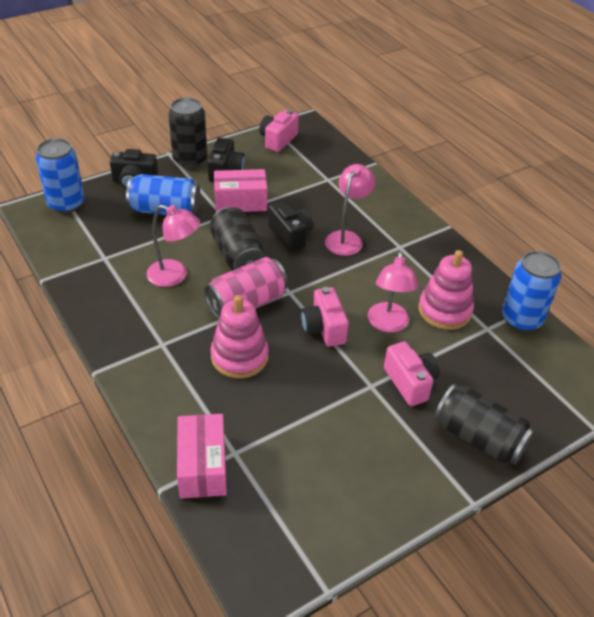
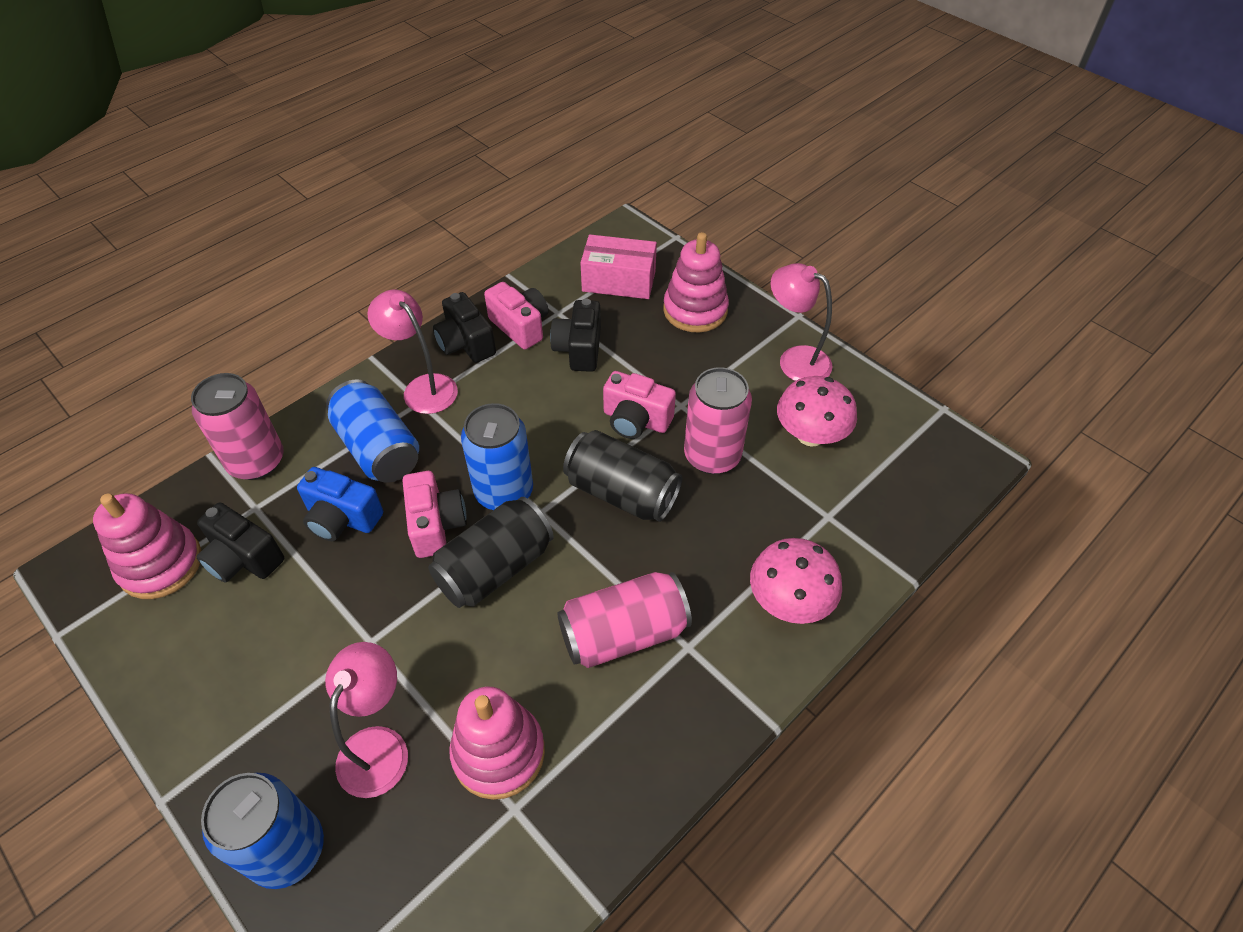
black can: 3 -> 2
blue camera: 0 -> 1
pink box: 2 -> 1
pink can: 1 -> 3
pink mushroom: 0 -> 2
pink stacking toy: 2 -> 3

